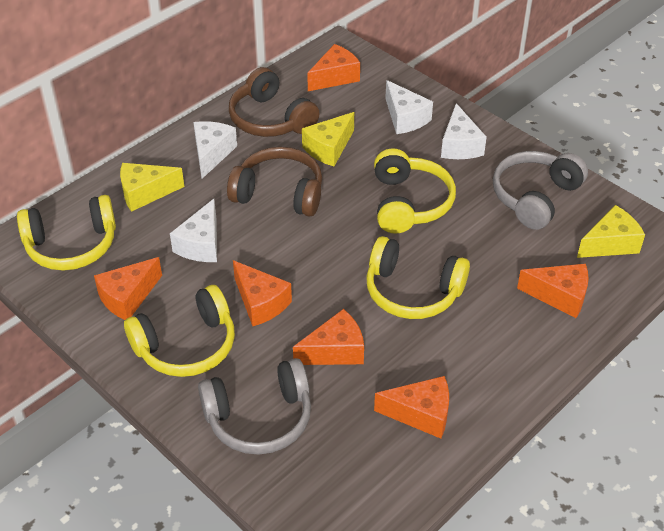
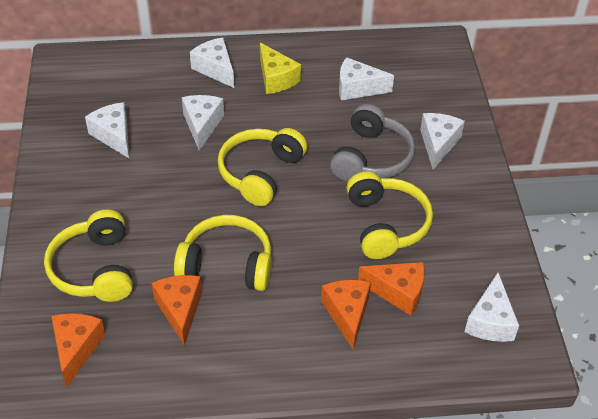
brown headphones: 2 -> 0
grey headphones: 2 -> 1
orange cheese: 6 -> 4
white cheese: 4 -> 6
yellow cheese: 3 -> 1

